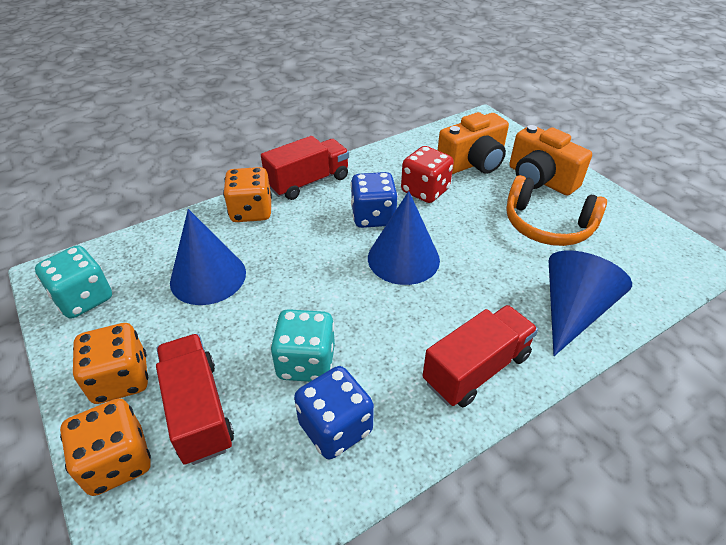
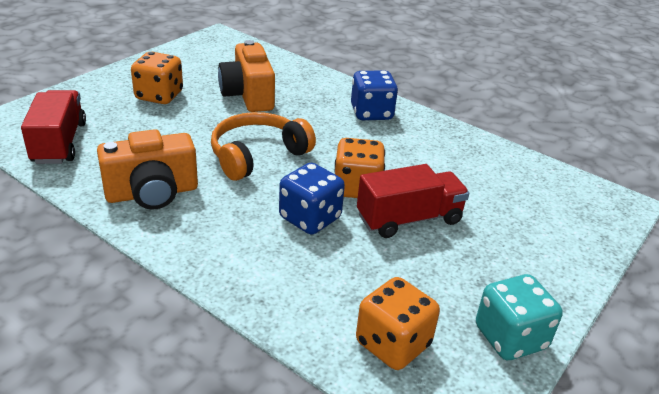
blue cone: 3 -> 0
red dice: 1 -> 0
red truck: 3 -> 2
turquoise dice: 2 -> 1

